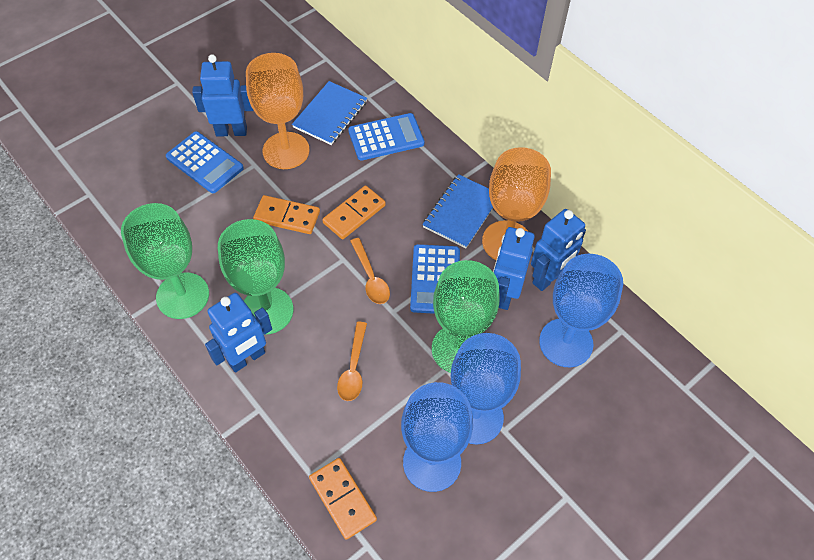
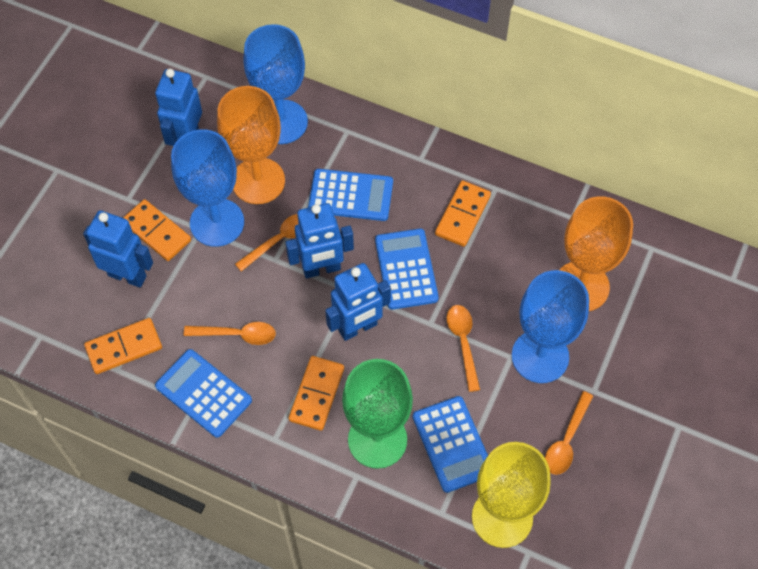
blue calculator: 3 -> 4
blue notebook: 2 -> 0
green goblet: 3 -> 1
orange domino: 3 -> 4
orange spoon: 2 -> 4
yellow goblet: 0 -> 1

